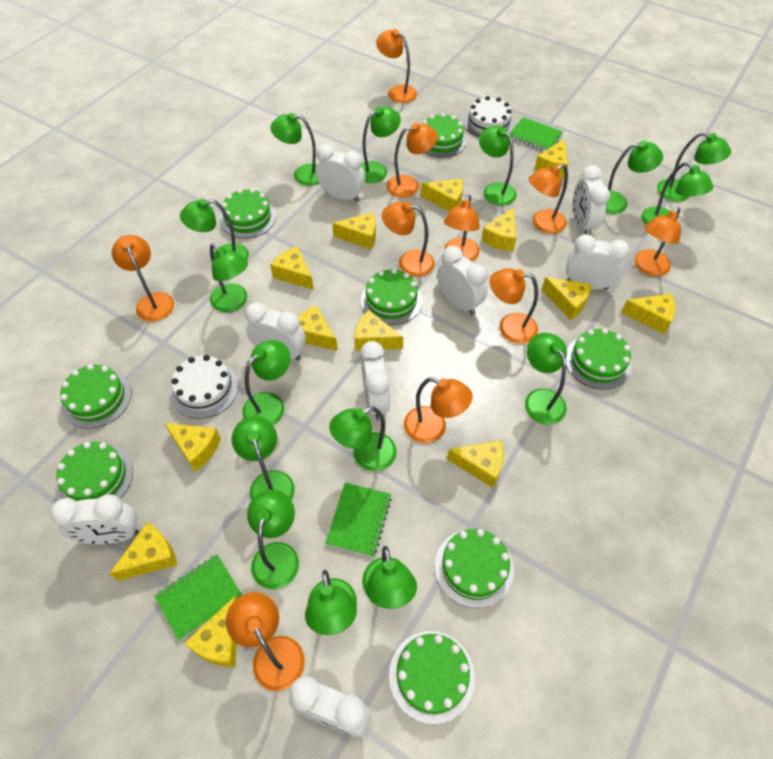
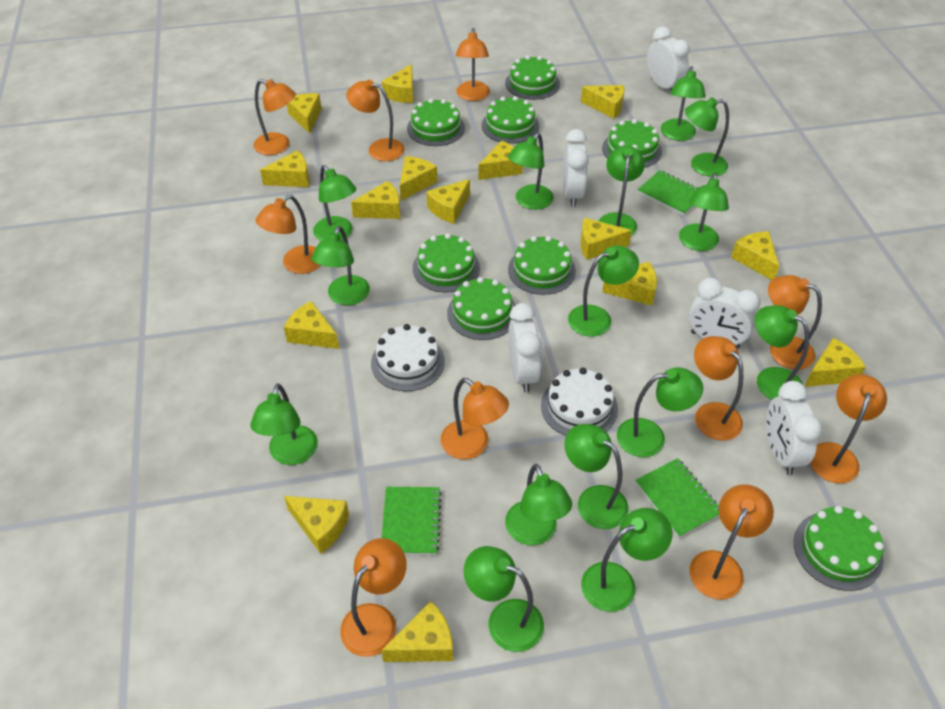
white clock: 8 -> 5
yellow cheese: 13 -> 15

